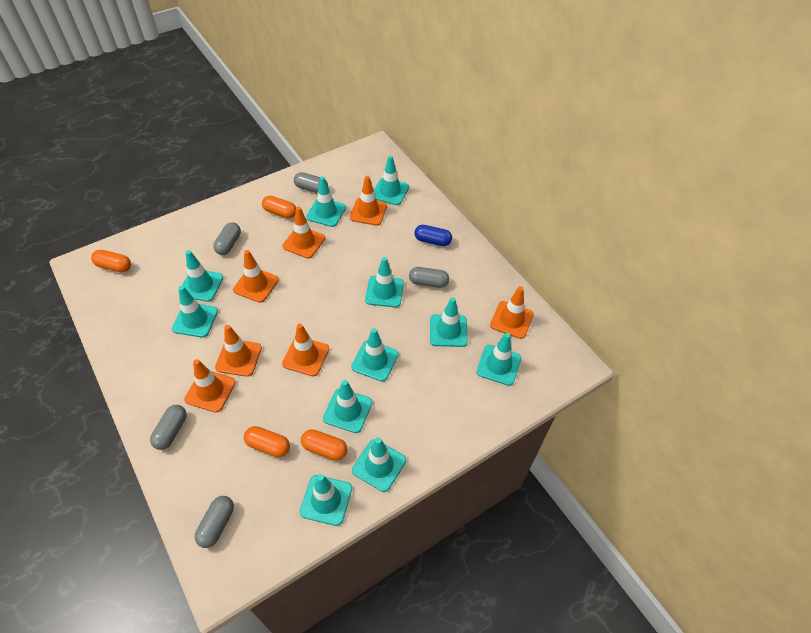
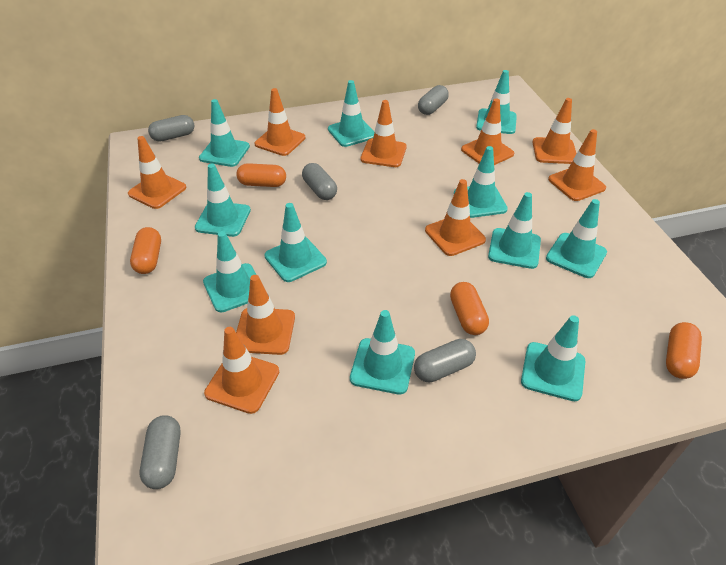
blue capsule: 1 -> 0
orange traffic cone: 7 -> 9

